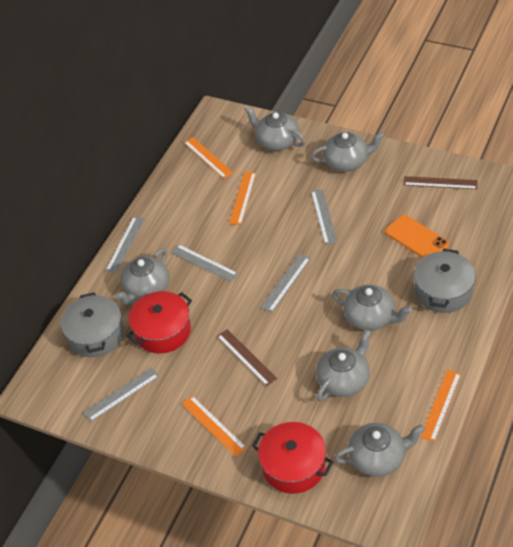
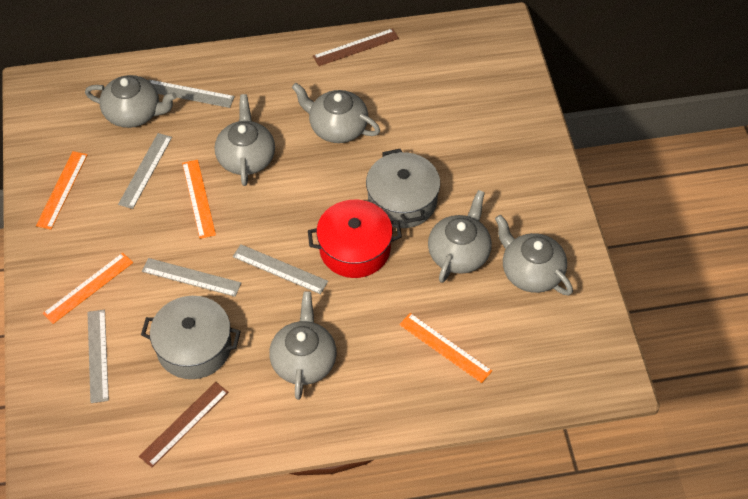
orange phone: 1 -> 0
red pot: 2 -> 1

